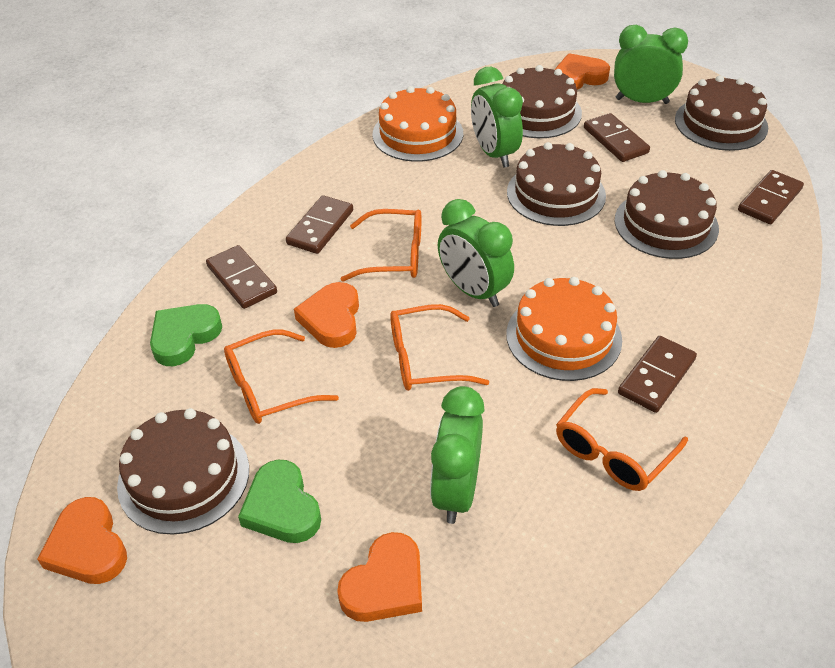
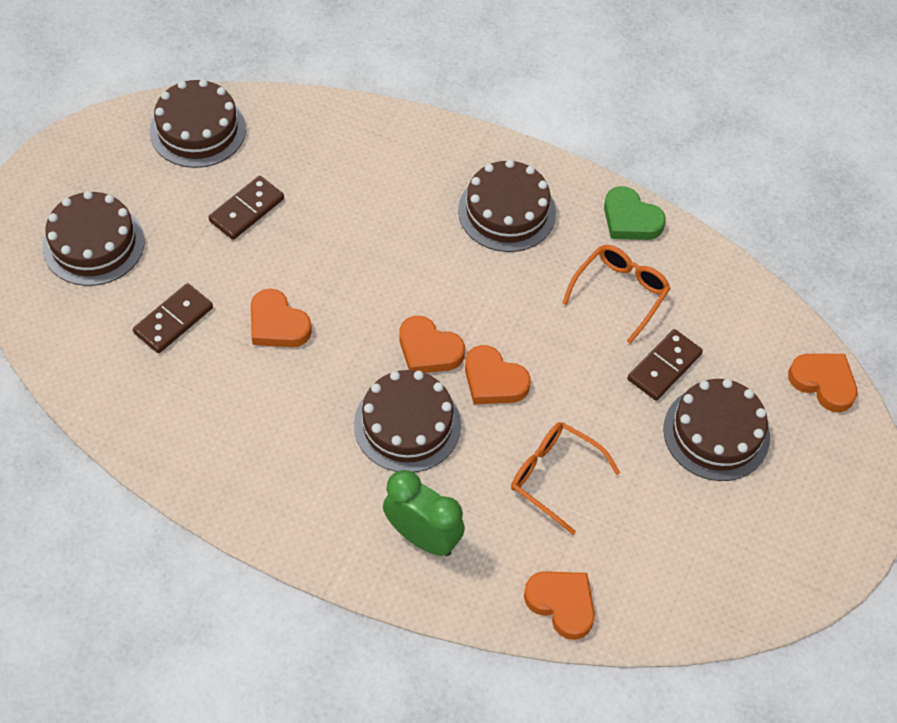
brown domino: 5 -> 3
green clock: 4 -> 1
green heart: 2 -> 1
orange cake: 2 -> 0
orange glasses: 4 -> 2
orange heart: 4 -> 5

